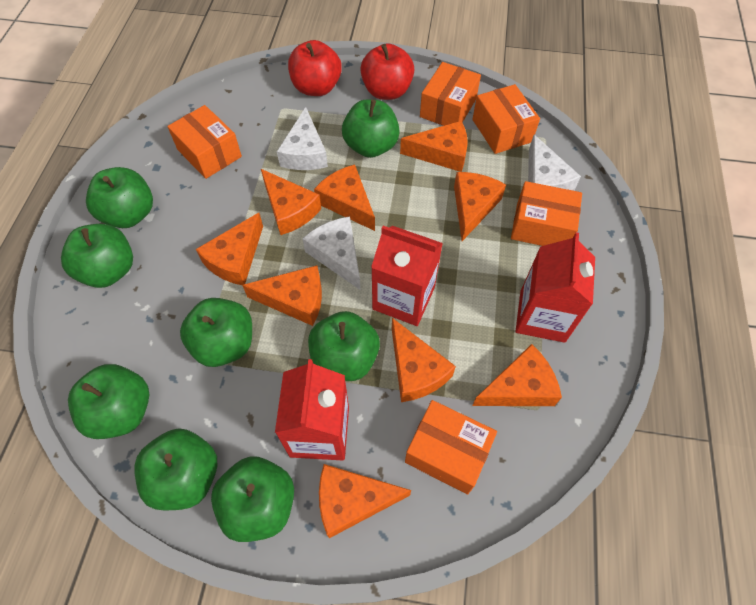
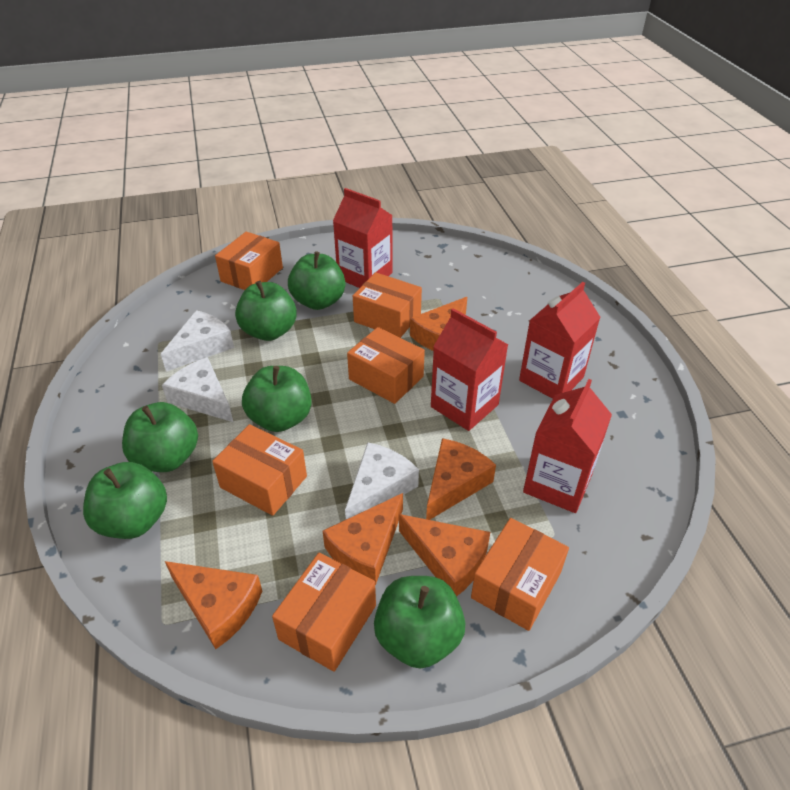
green apple: 8 -> 6
orange box: 5 -> 6
orange cheese: 9 -> 5
red apple: 2 -> 0
red carton: 3 -> 4

